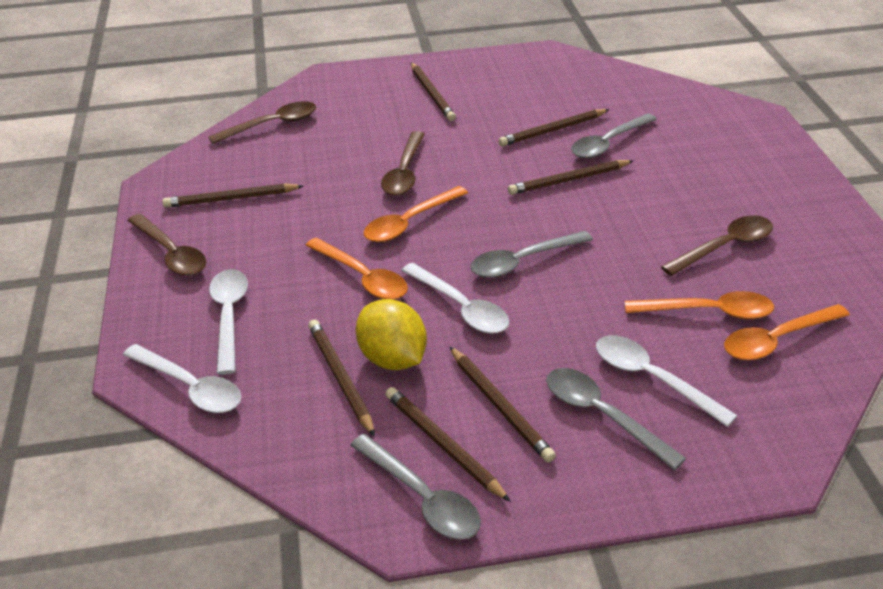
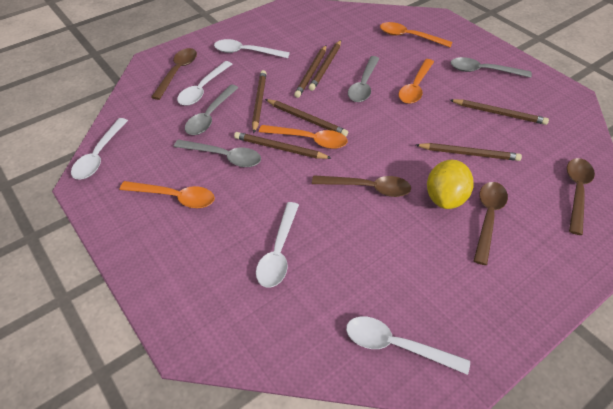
white spoon: 4 -> 5

